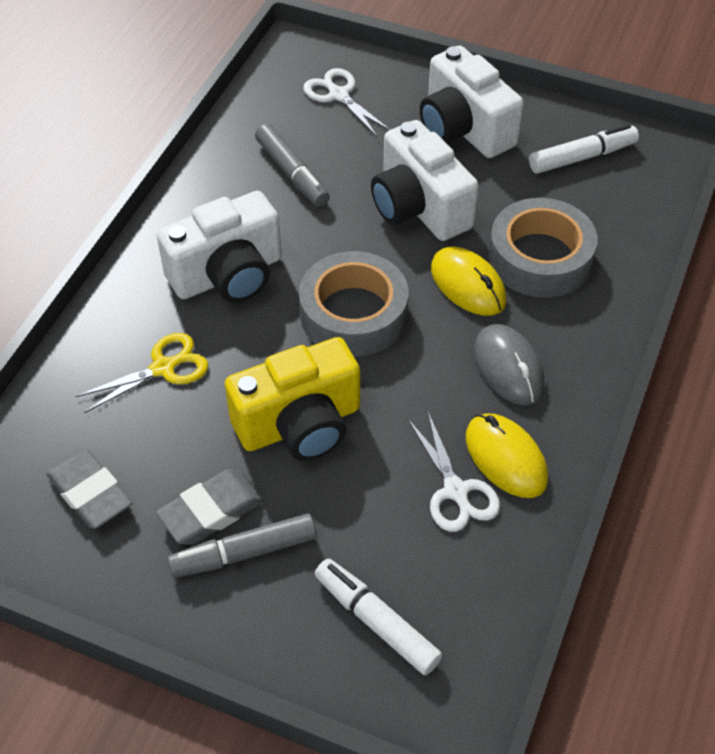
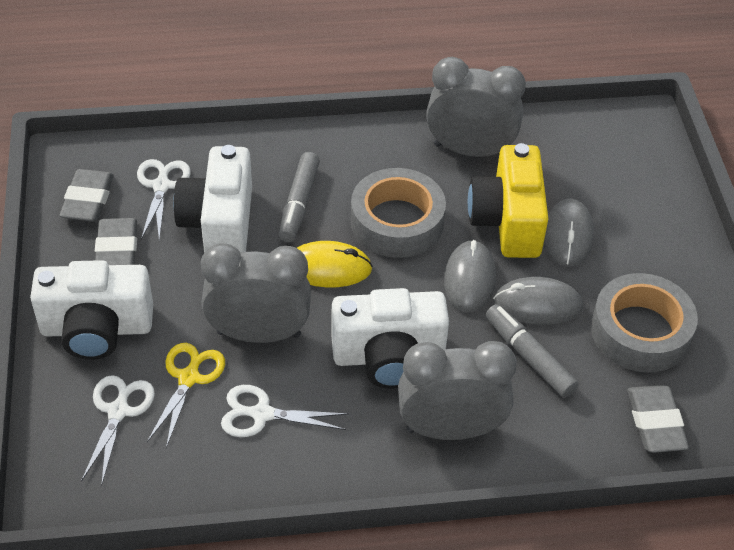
grey clock: 0 -> 3
grey eraser: 2 -> 3
grey mouse: 1 -> 3
white marker: 2 -> 0
white scissors: 2 -> 3
yellow mouse: 2 -> 1

